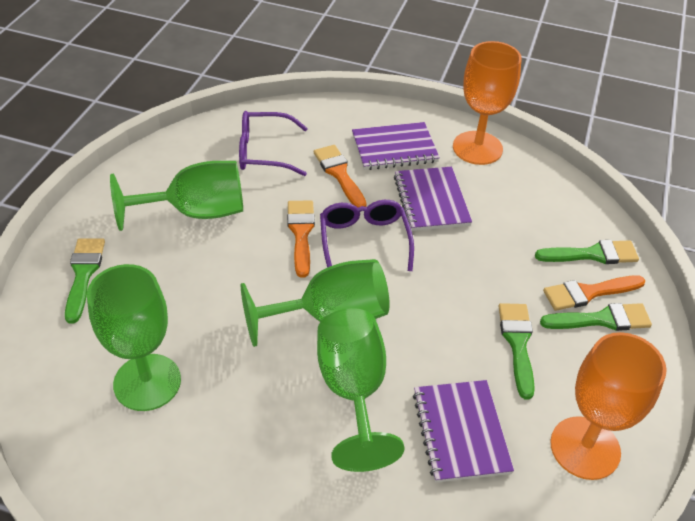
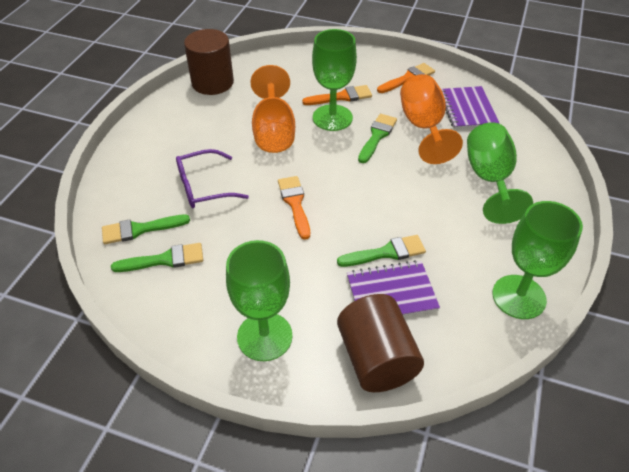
brown cylinder: 0 -> 2
purple glasses: 2 -> 1
purple notebook: 3 -> 2

